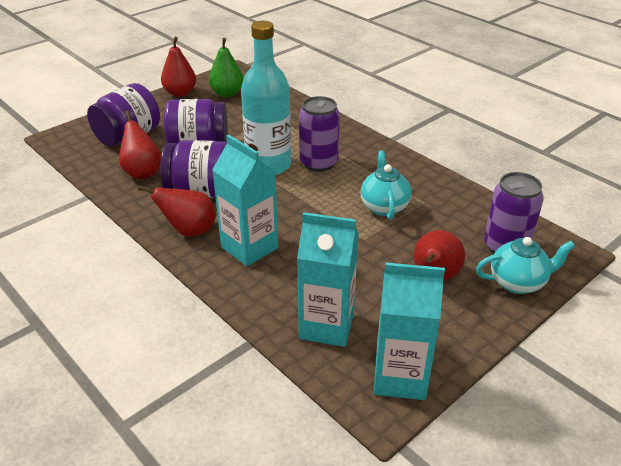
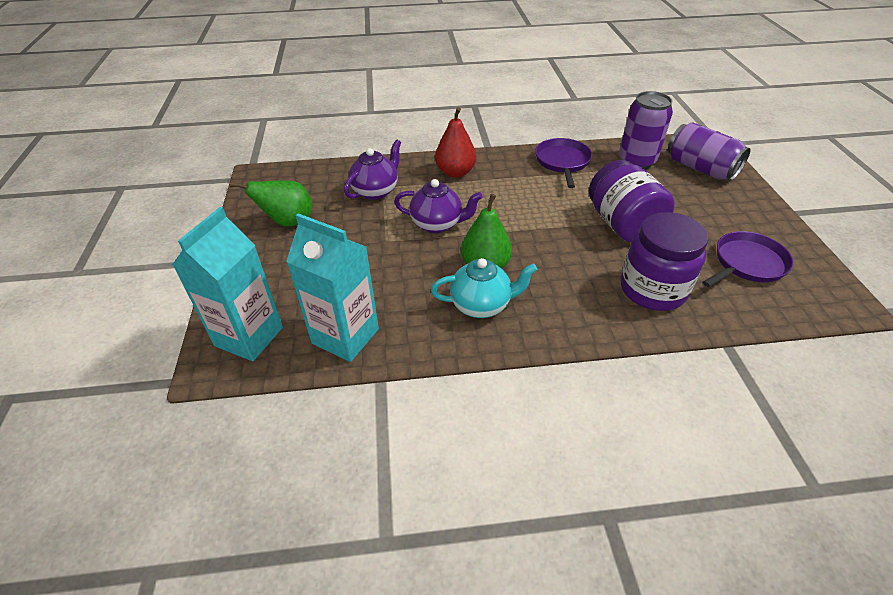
green pear: 1 -> 2
purple jar: 3 -> 2
purple pan: 0 -> 2
purple teapot: 0 -> 2
red pear: 4 -> 1
turquoise bottle: 1 -> 0
turquoise carton: 3 -> 2
turquoise teapot: 2 -> 1

